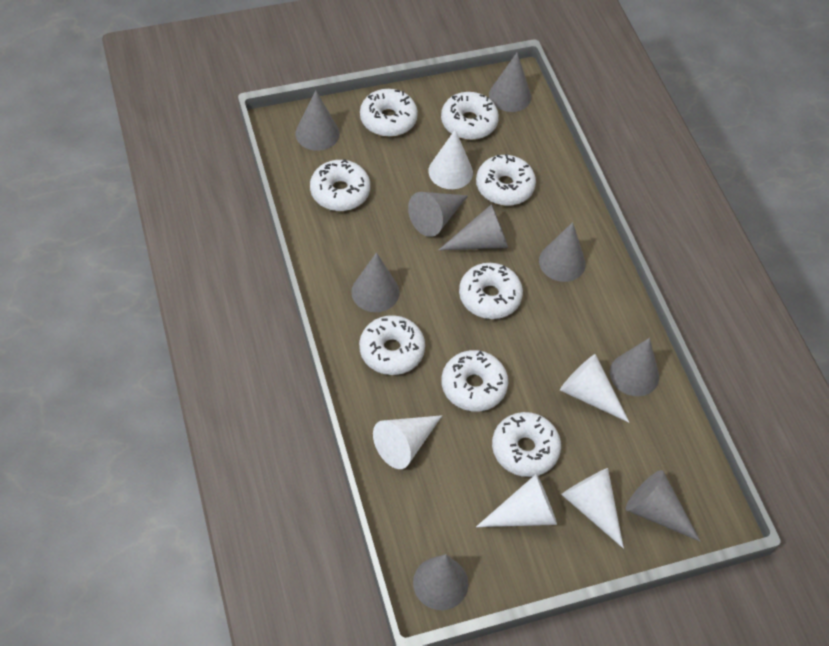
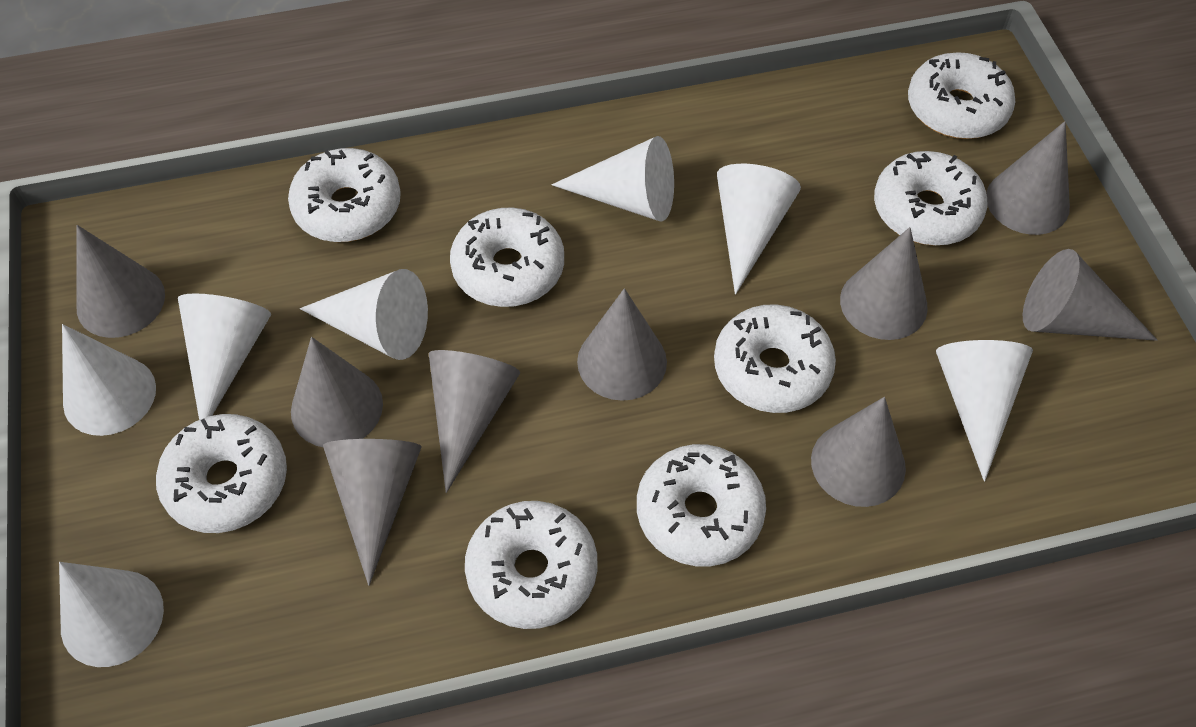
white cone: 5 -> 7

